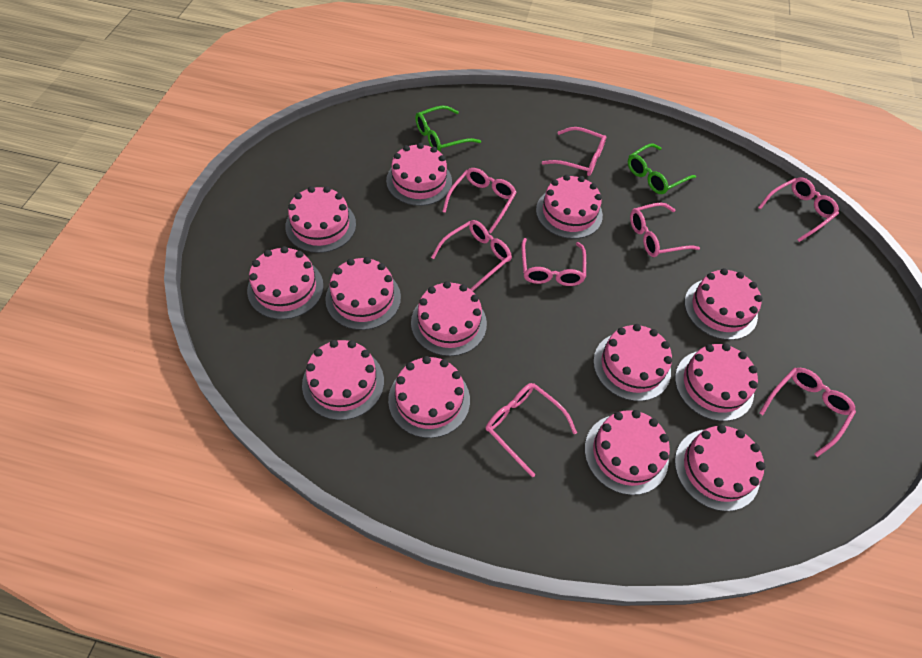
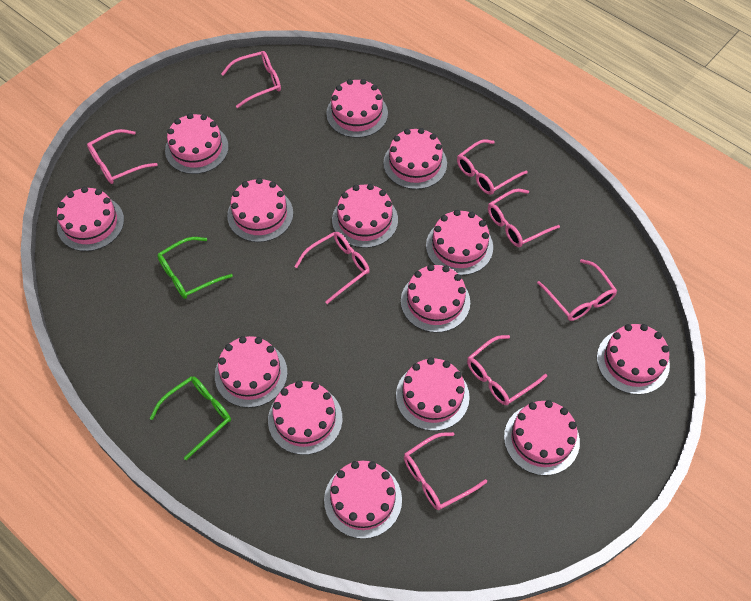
pink cake: 13 -> 14

